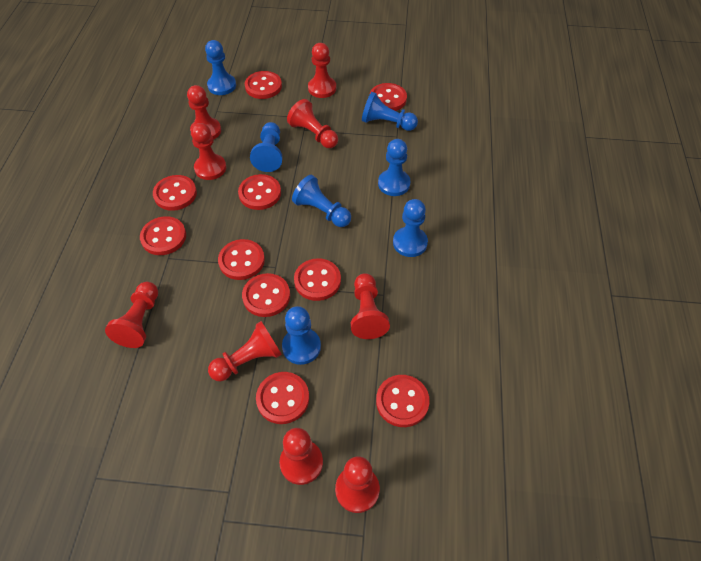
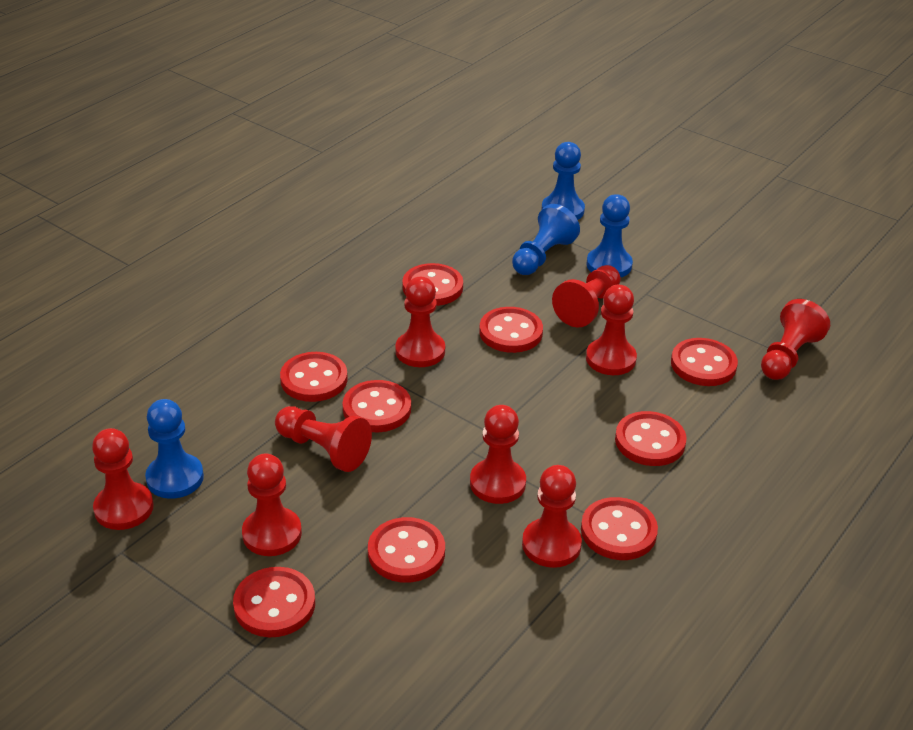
blue pawn: 7 -> 4
red button: 10 -> 9

